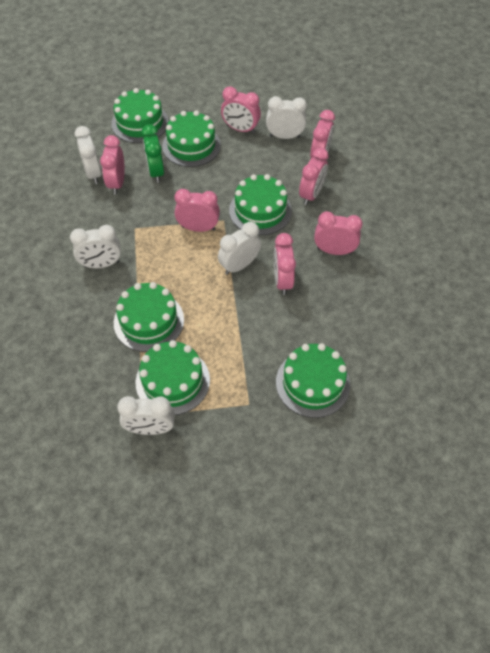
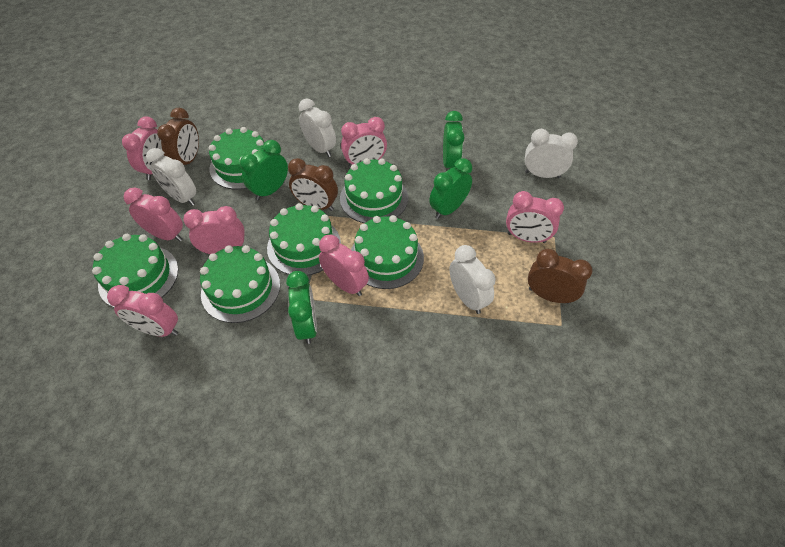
brown clock: 0 -> 3
green clock: 1 -> 4
white clock: 5 -> 4

